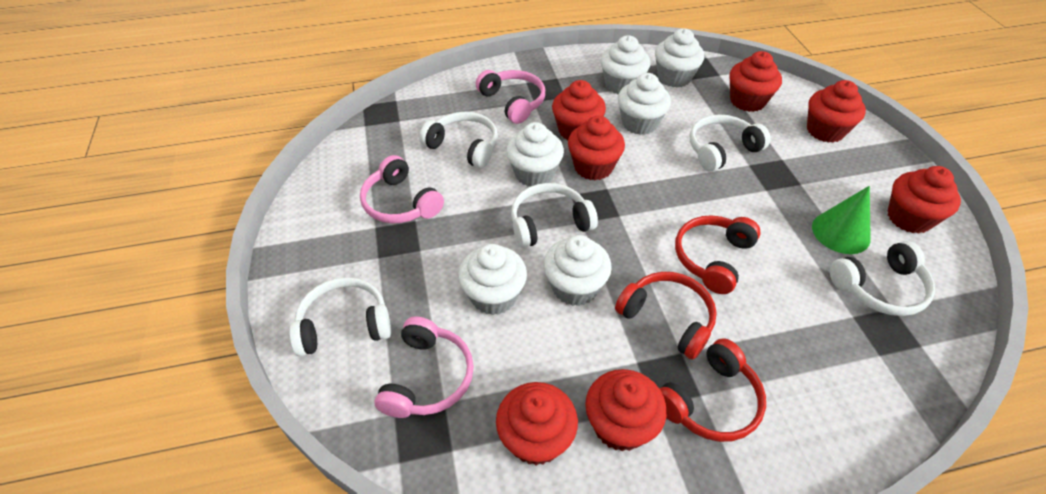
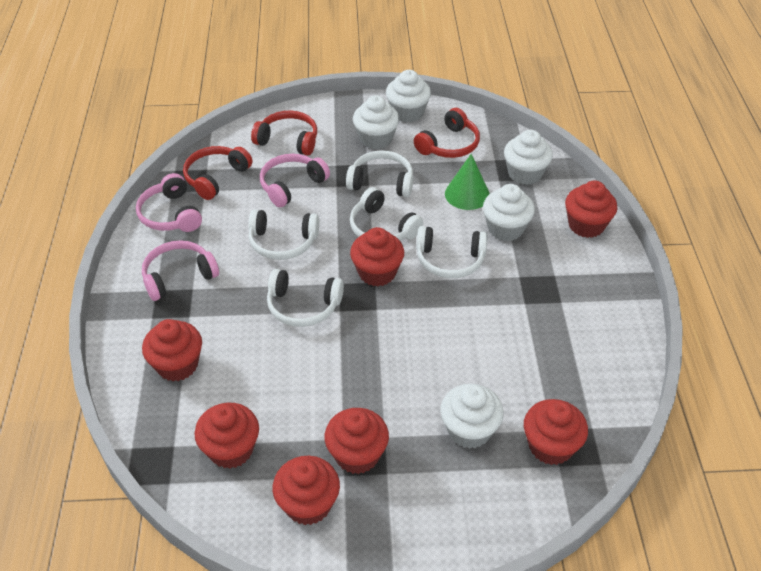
white cupcake: 6 -> 5

